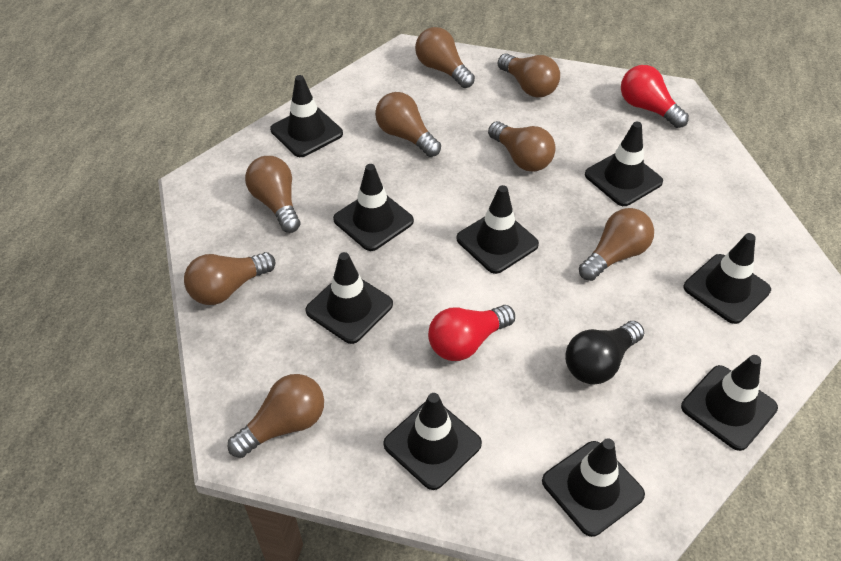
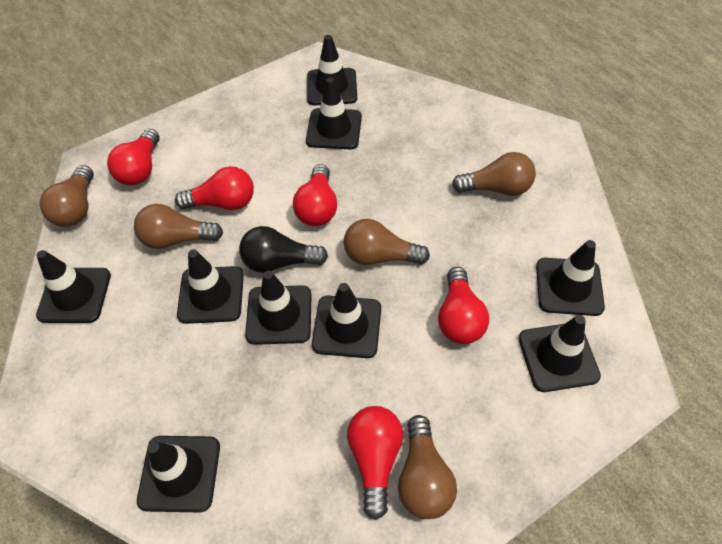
brown light bulb: 8 -> 5
red light bulb: 2 -> 5

